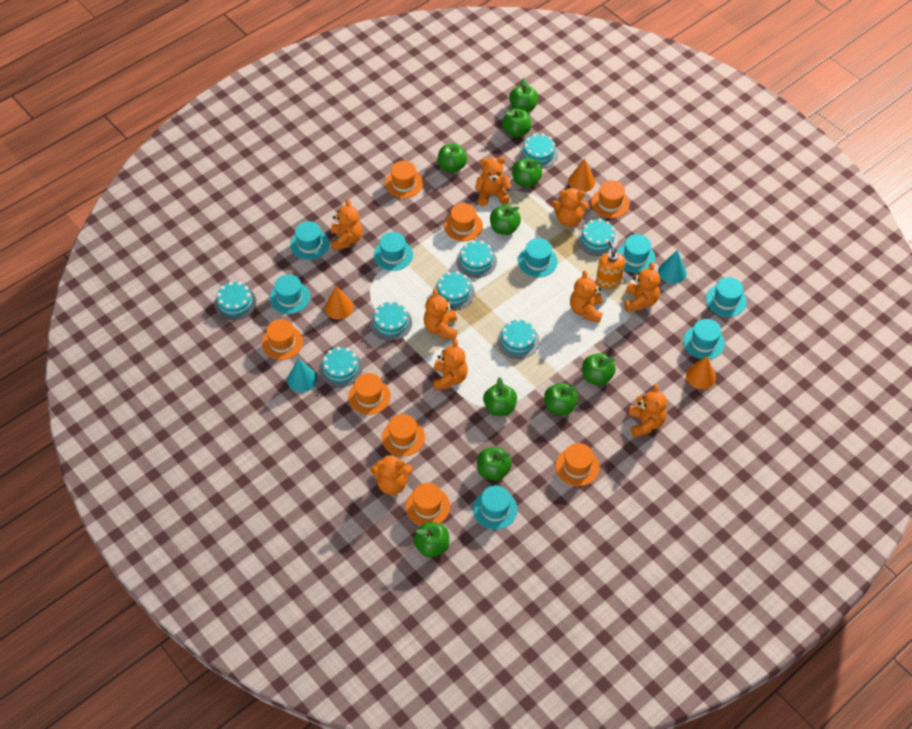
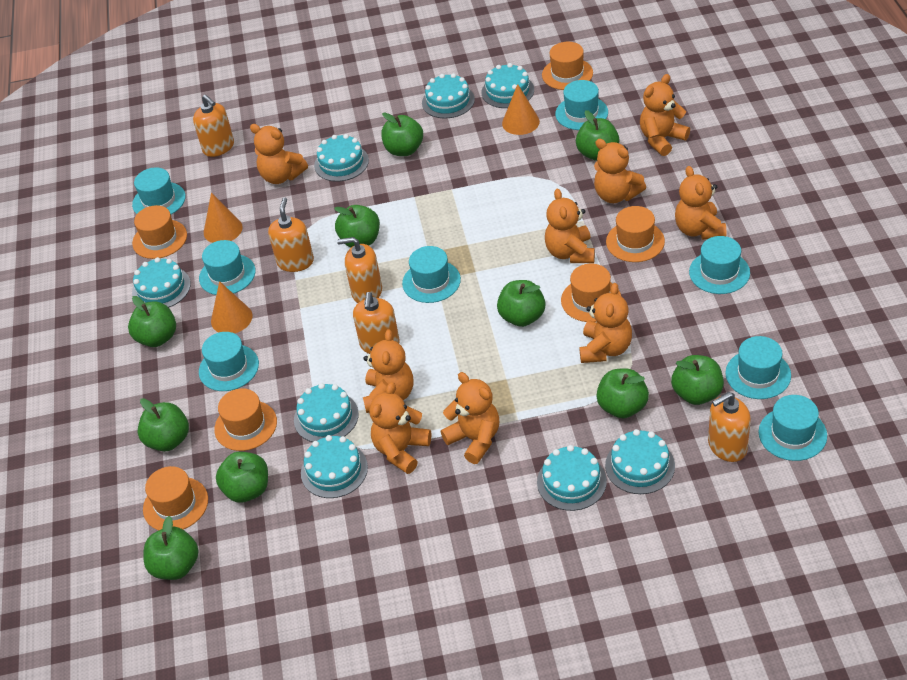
orange hat: 8 -> 6
orange soap dispenser: 1 -> 5
turquoise cone: 2 -> 0

